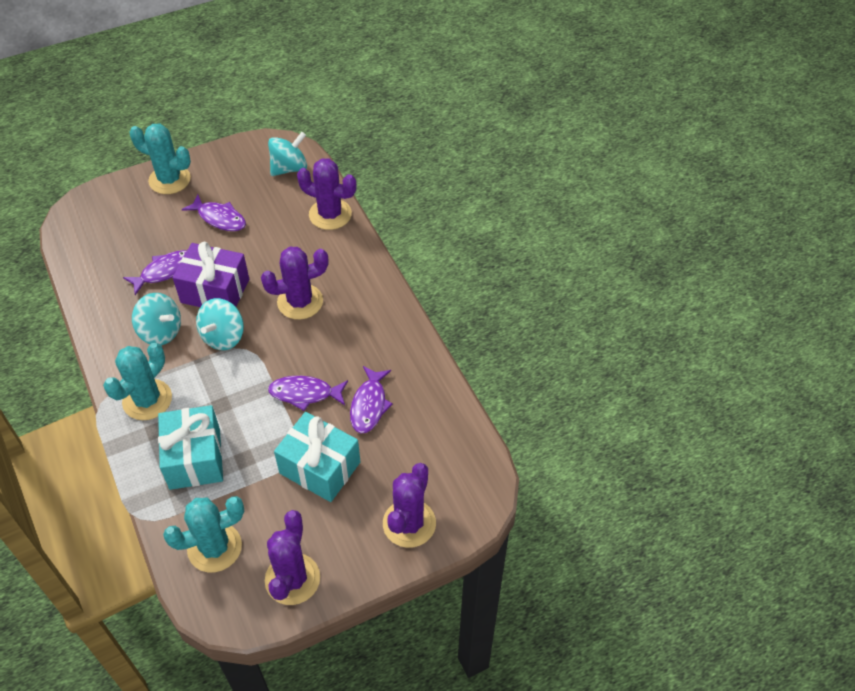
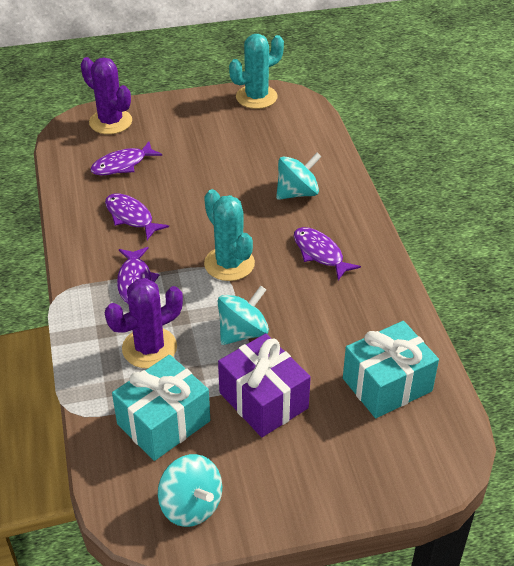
purple cactus: 4 -> 2
turquoise cactus: 3 -> 2

